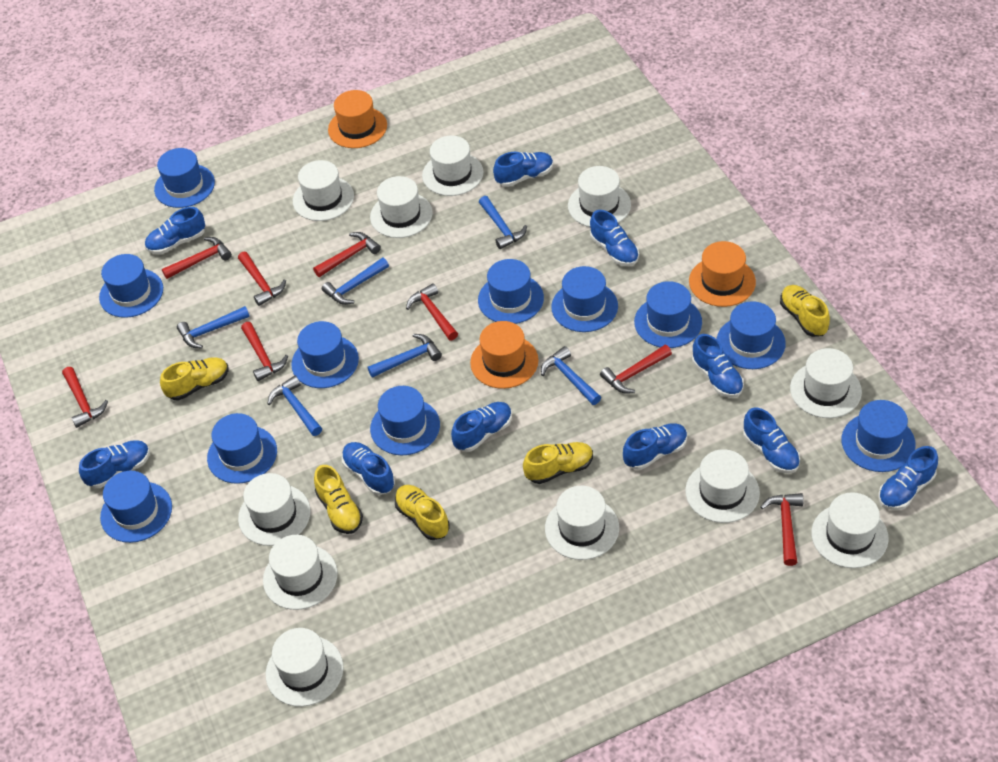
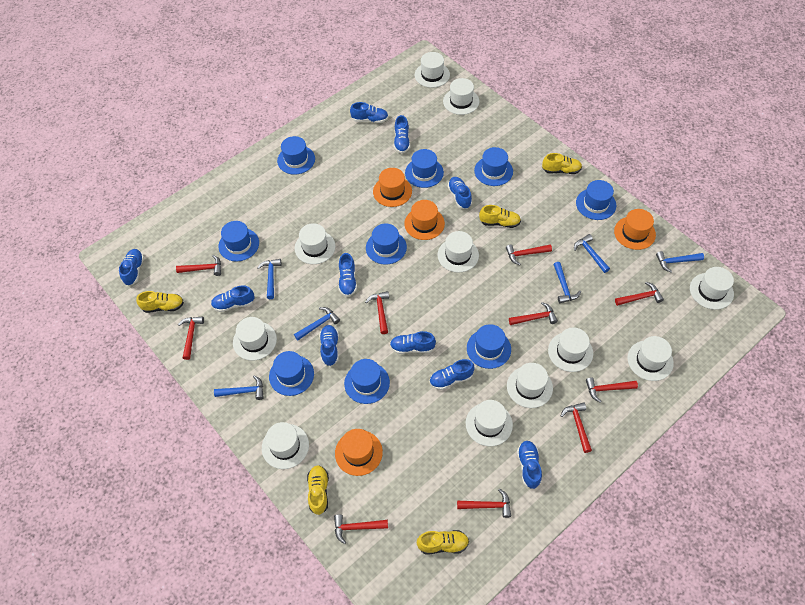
blue hat: 11 -> 9
orange hat: 3 -> 4
red hammer: 8 -> 10

